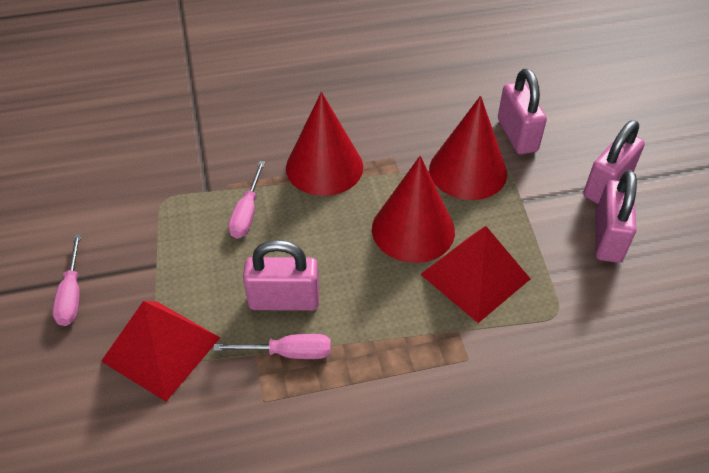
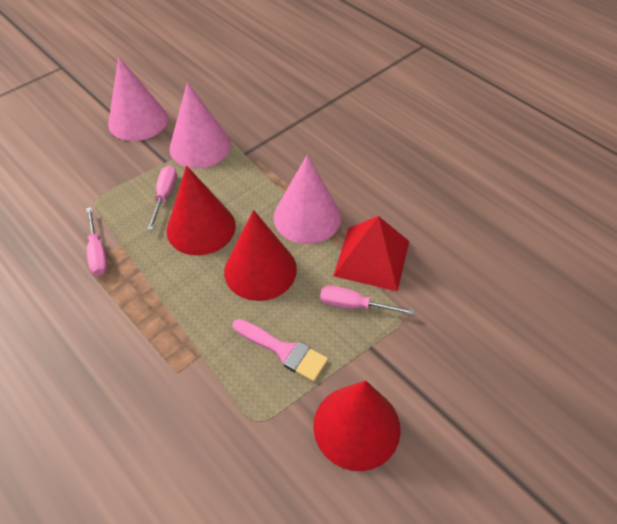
pink brush: 0 -> 1
pink cone: 0 -> 3
pink padlock: 4 -> 0
red pyramid: 2 -> 1

